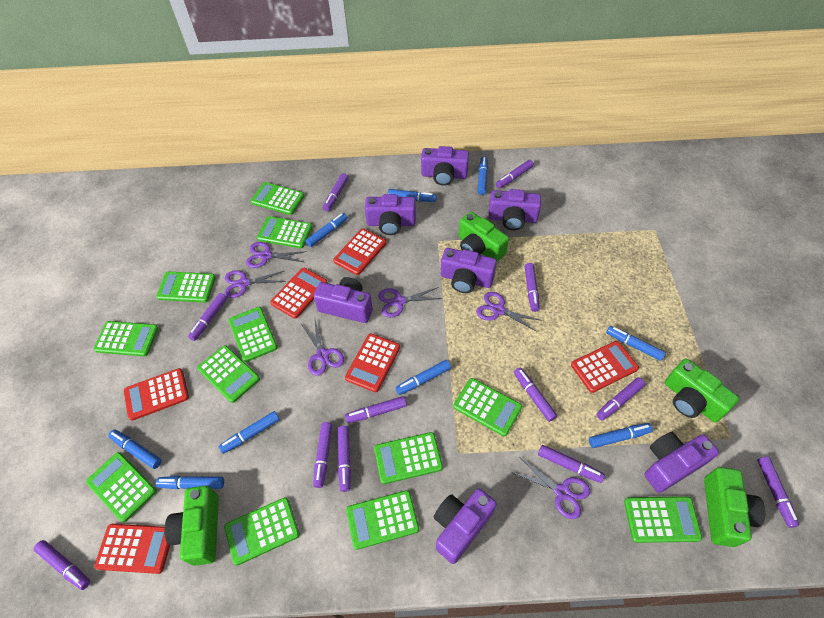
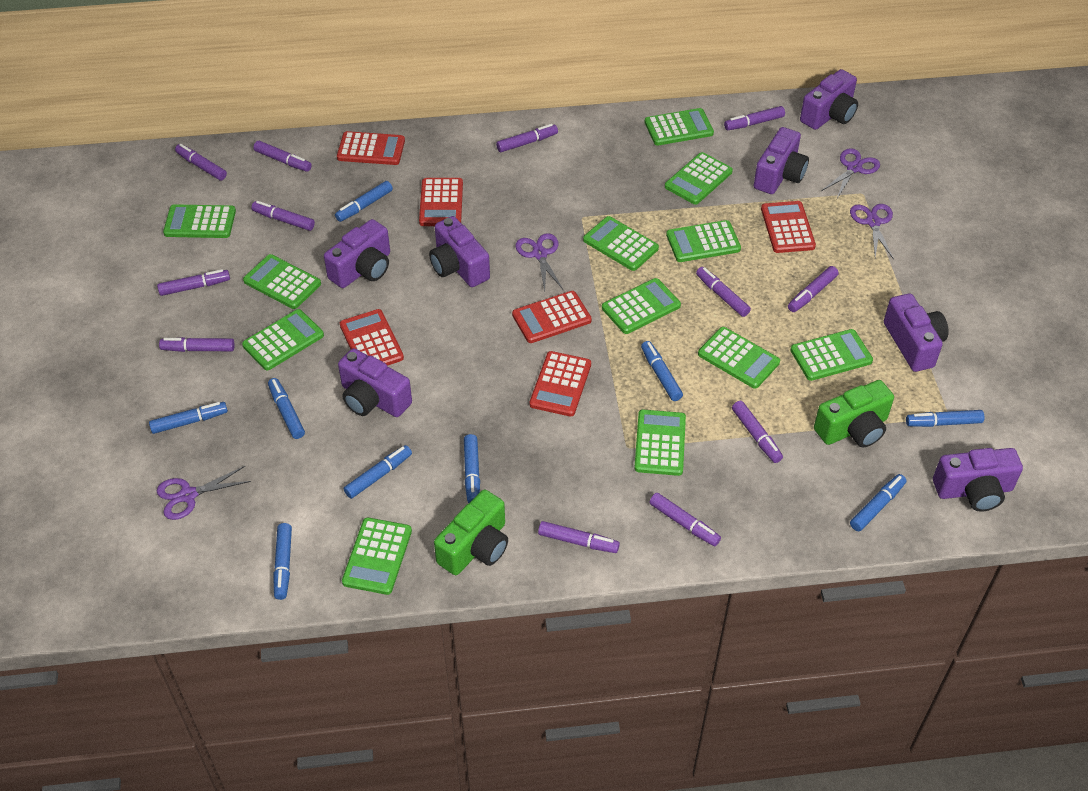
green camera: 4 -> 2
purple scissors: 6 -> 4

